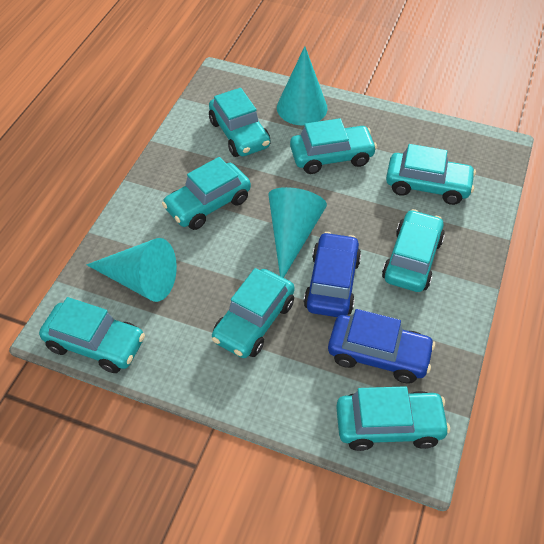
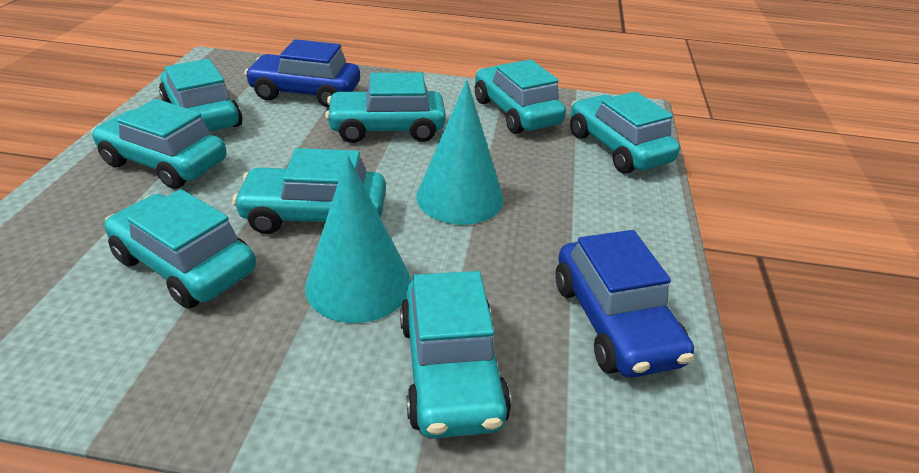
turquoise cone: 3 -> 2

